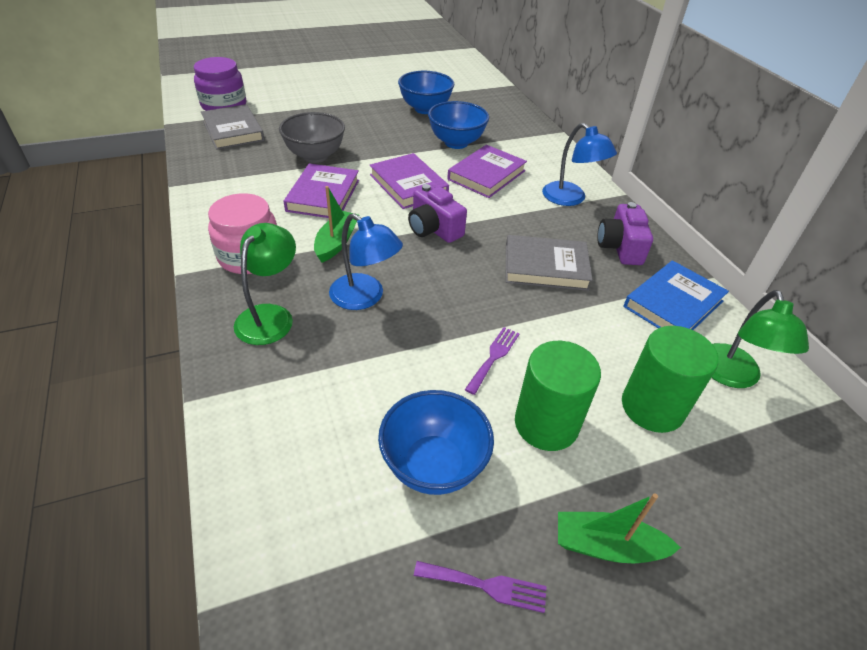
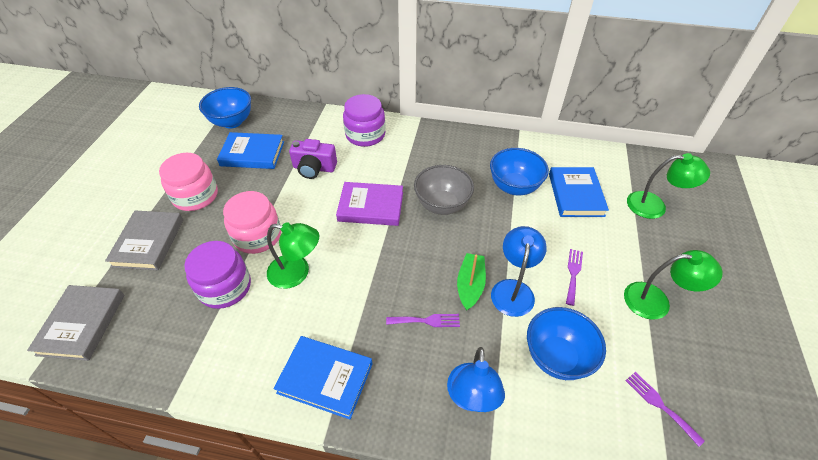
blue book: 1 -> 3
green boat: 2 -> 1
green cylinder: 2 -> 0
green lamp: 2 -> 3
pink jar: 1 -> 2
purple book: 3 -> 1
purple camera: 2 -> 1
purple fork: 2 -> 3
purple jar: 1 -> 2

